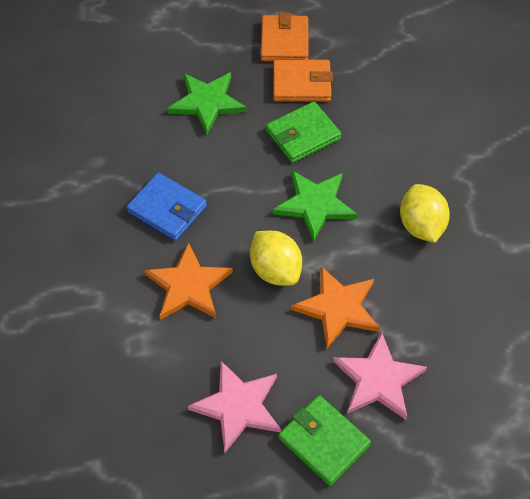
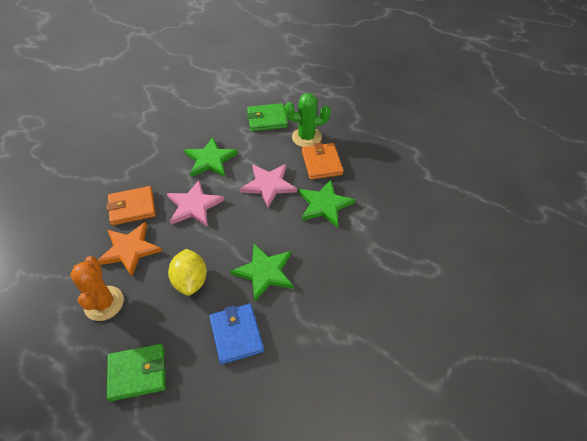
green cactus: 0 -> 1
green star: 2 -> 3
orange cactus: 0 -> 1
orange star: 2 -> 1
yellow lemon: 2 -> 1

